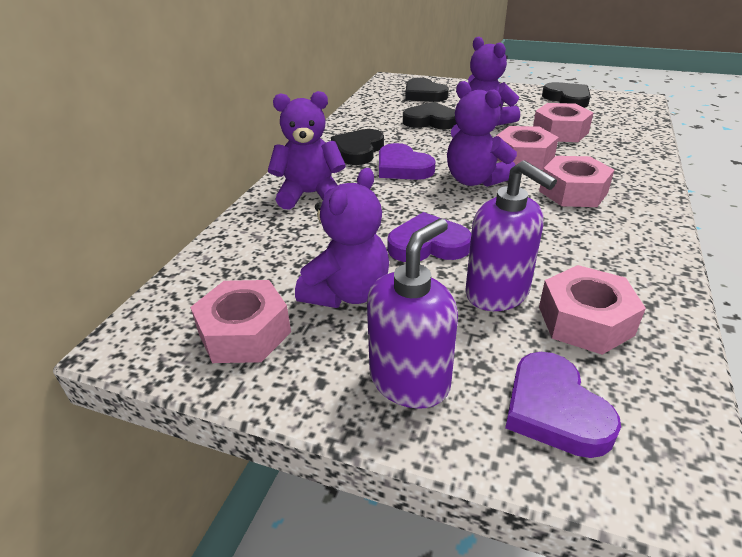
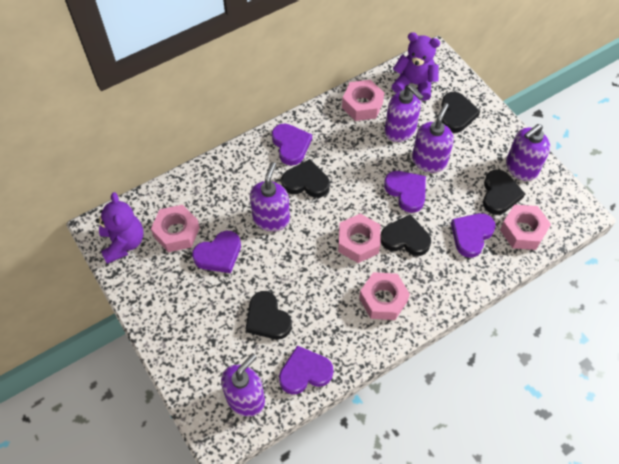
black heart: 4 -> 5
purple heart: 3 -> 5
purple soap dispenser: 2 -> 5
purple teddy bear: 4 -> 2

